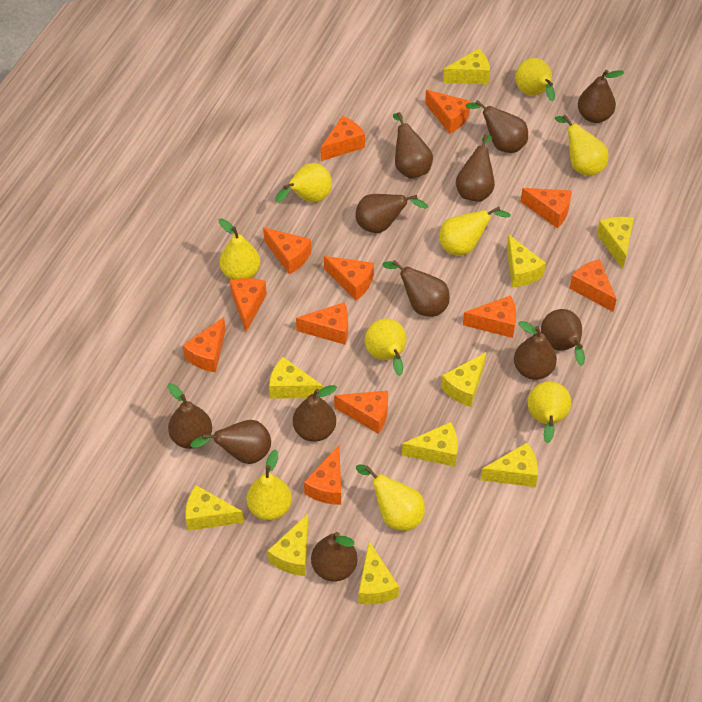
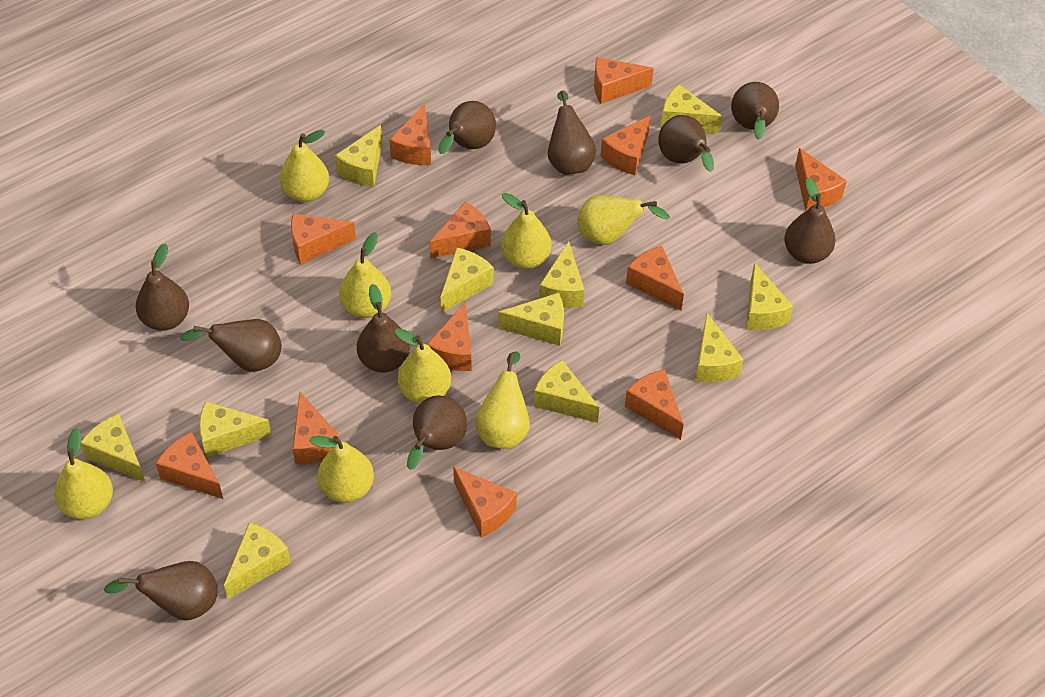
brown pear: 12 -> 10
yellow cheese: 10 -> 11
yellow pear: 9 -> 8

